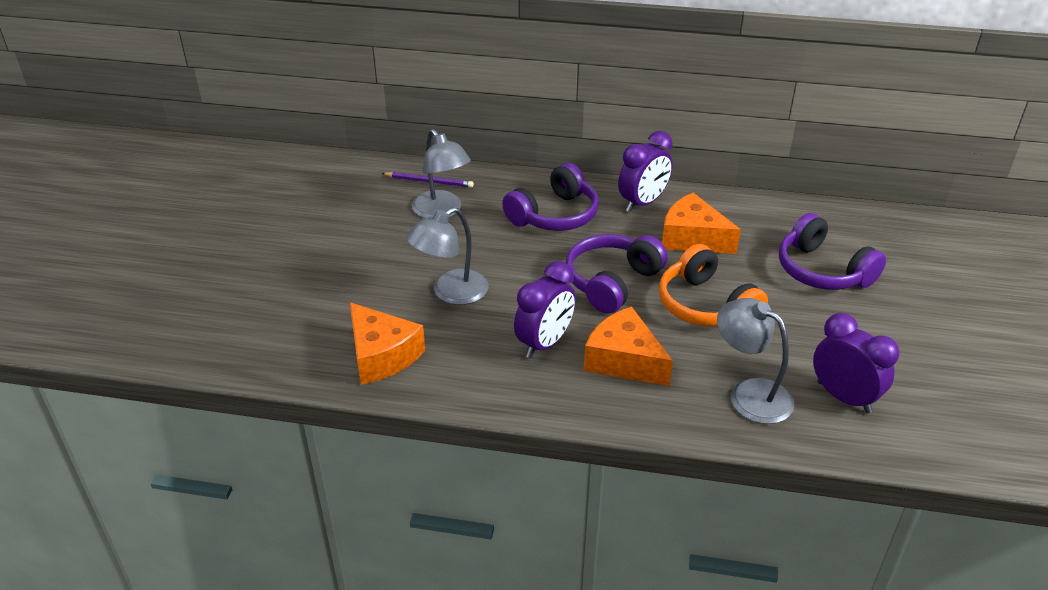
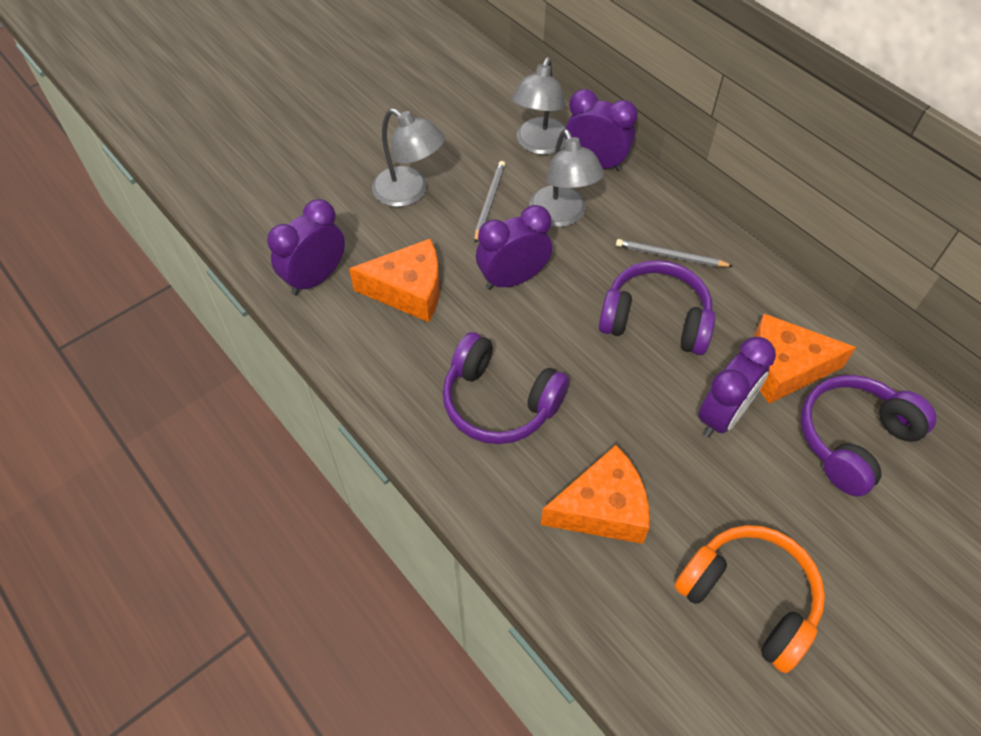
grey pencil: 0 -> 2
purple clock: 3 -> 4
purple pencil: 1 -> 0

